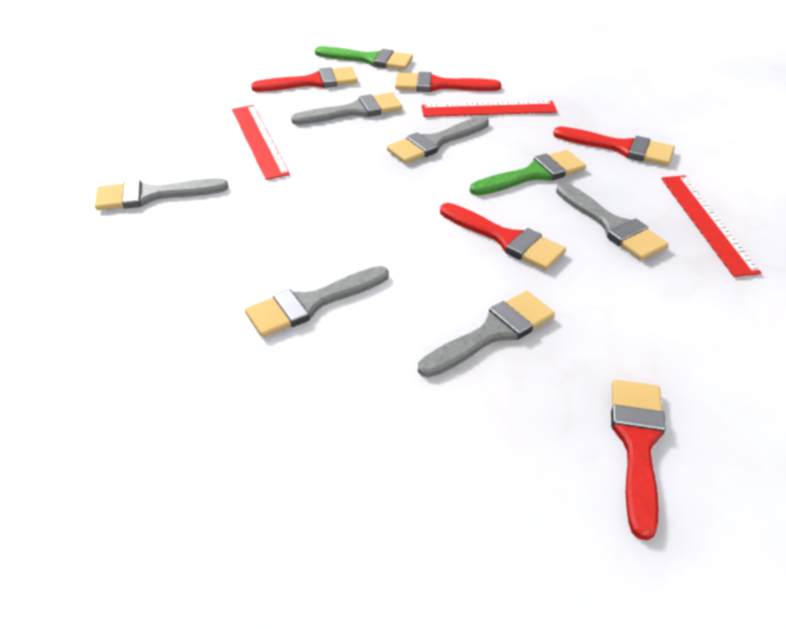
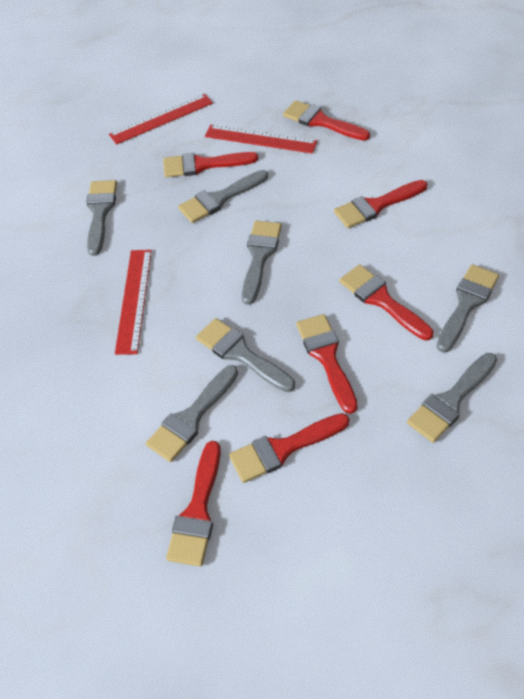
green brush: 2 -> 0
grey brush: 6 -> 7
red brush: 5 -> 7

